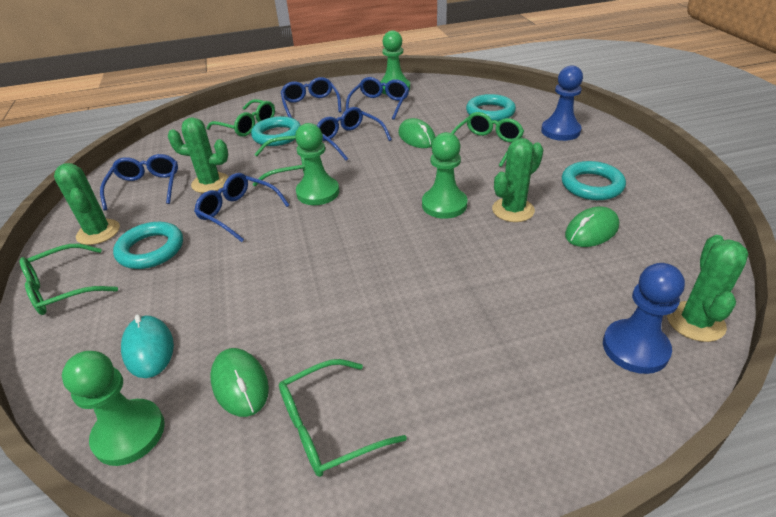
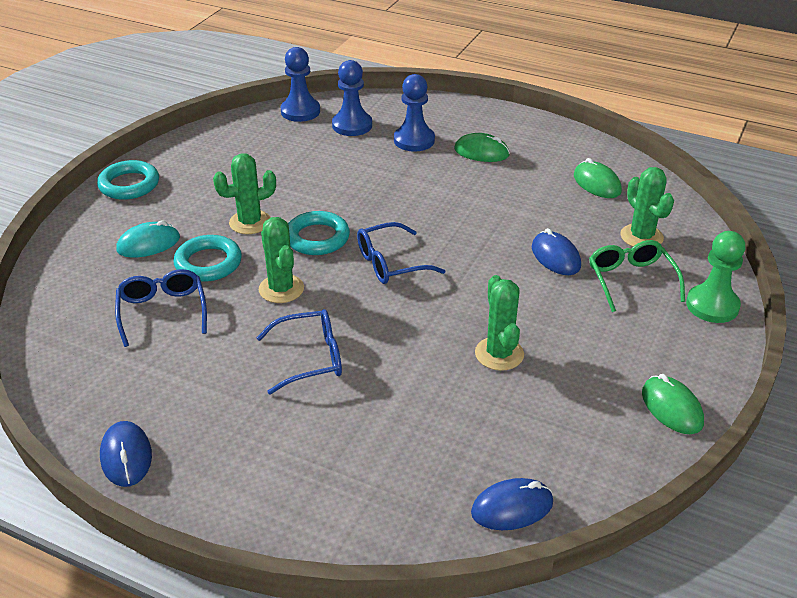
blue glasses: 5 -> 3
blue mouse: 0 -> 3
blue pawn: 2 -> 3
green glasses: 5 -> 1
green pawn: 4 -> 1
turquoise ring: 4 -> 3

